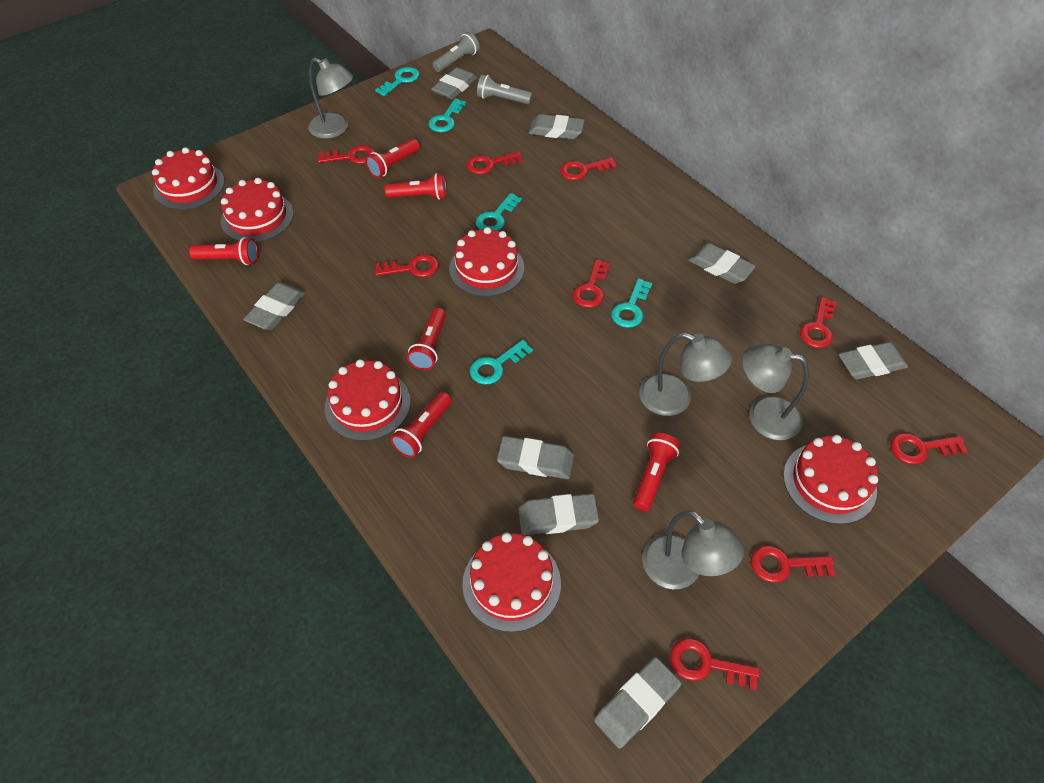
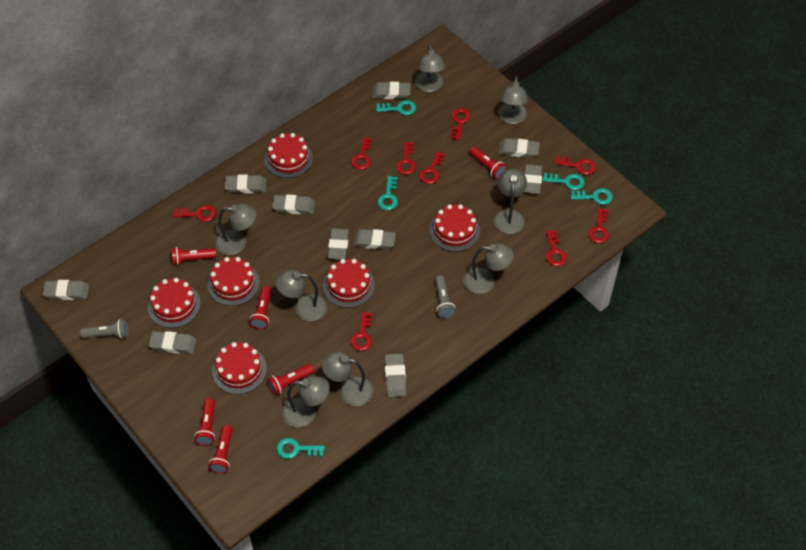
grey eraser: 8 -> 10
grey lamp: 4 -> 8

